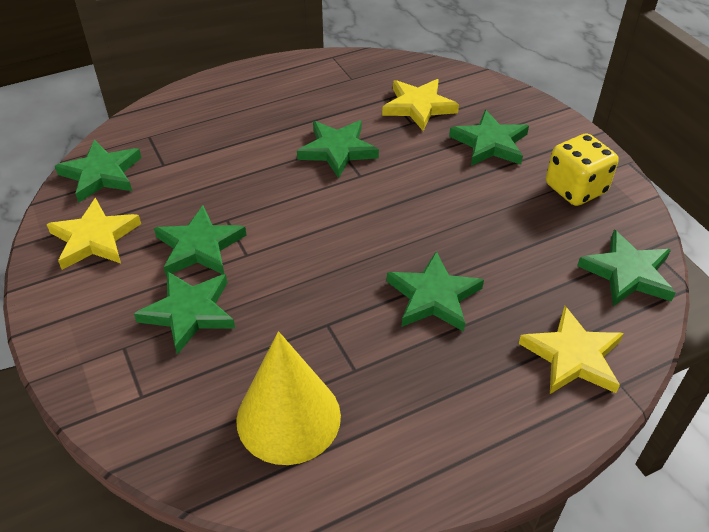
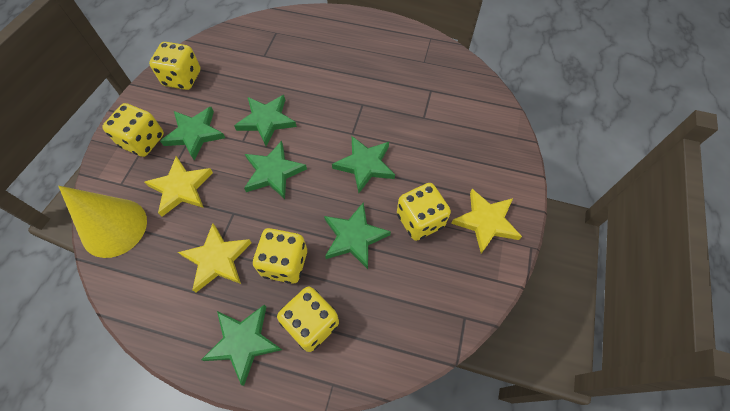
green star: 7 -> 6
yellow dice: 1 -> 5

